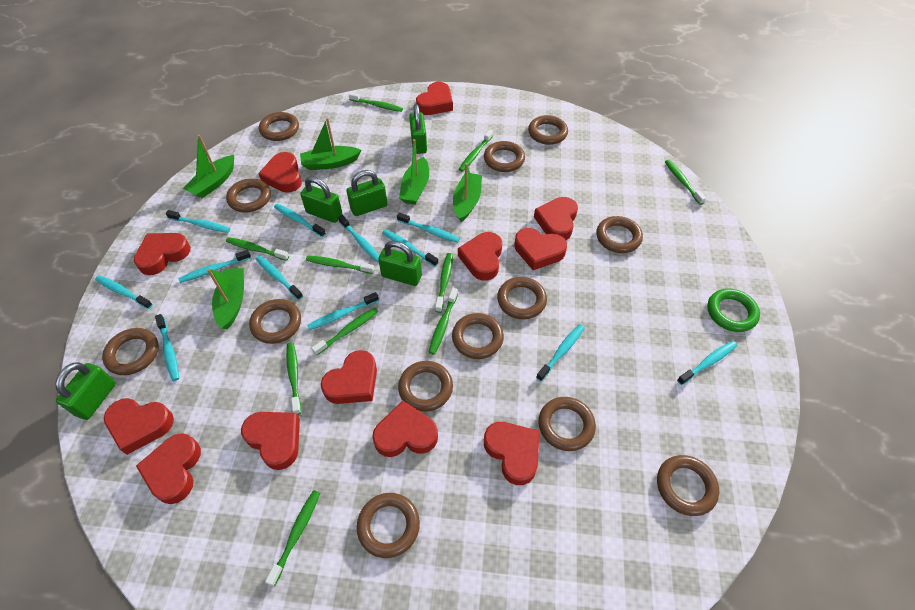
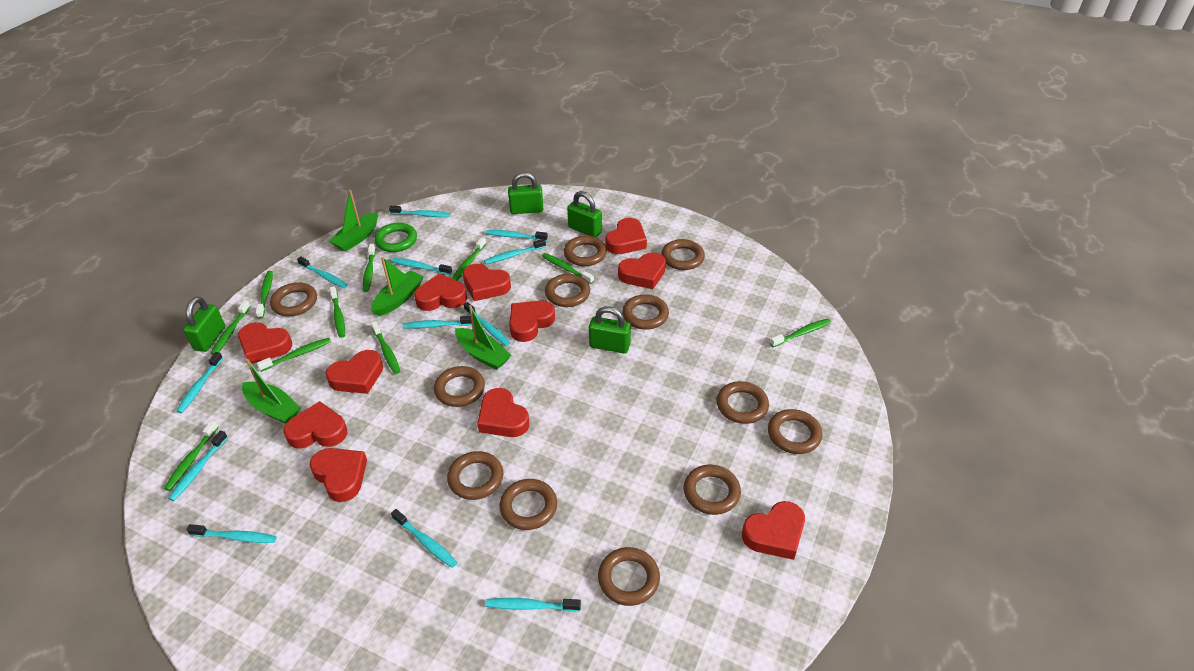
brown ring: 13 -> 12
green boat: 5 -> 4
green padlock: 5 -> 4
red heart: 12 -> 11

